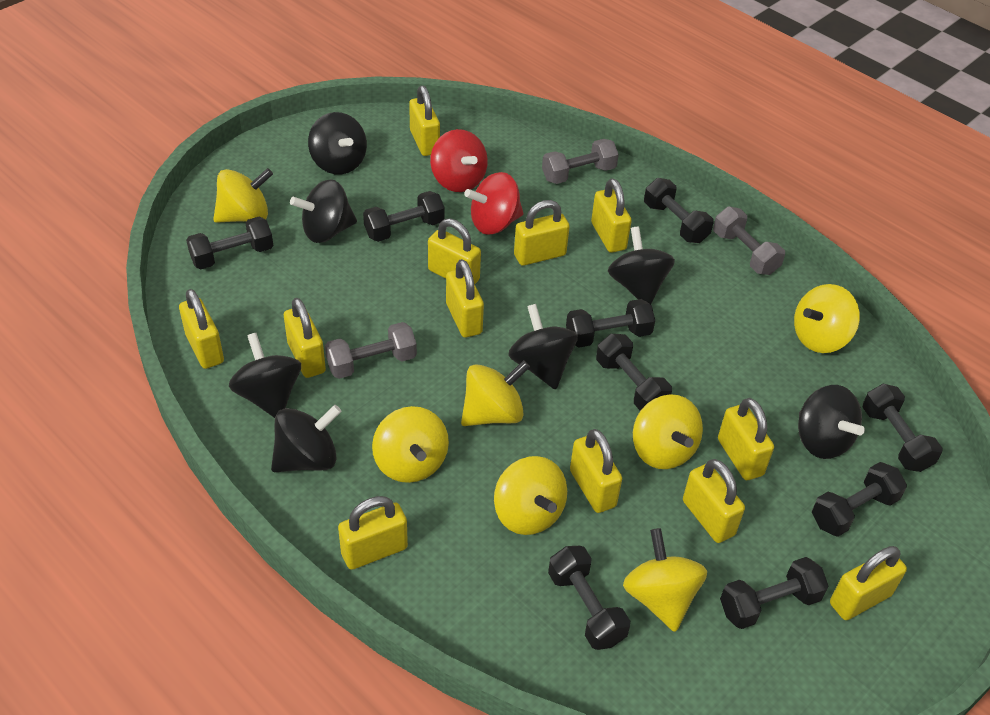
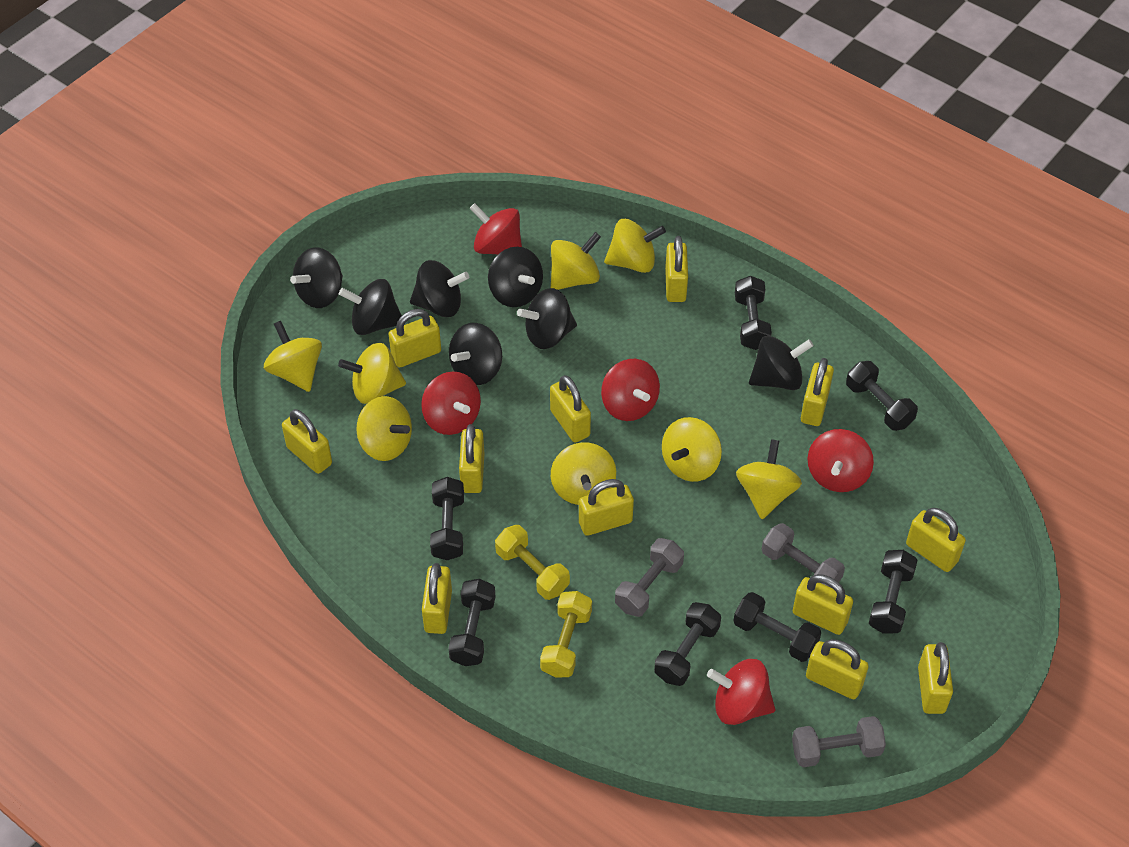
black dumbbell: 9 -> 7
red spinning top: 2 -> 5
yellow dumbbell: 0 -> 2
yellow spinning top: 7 -> 8

